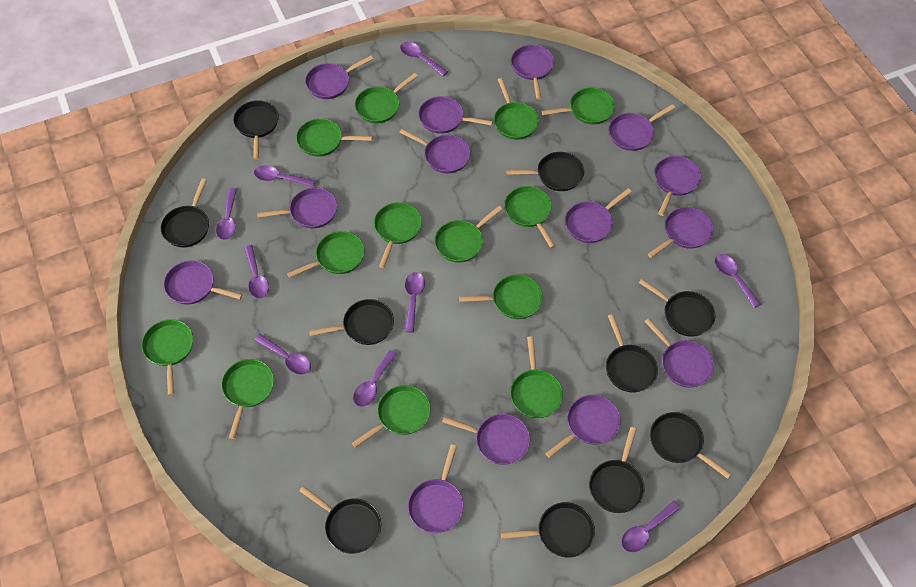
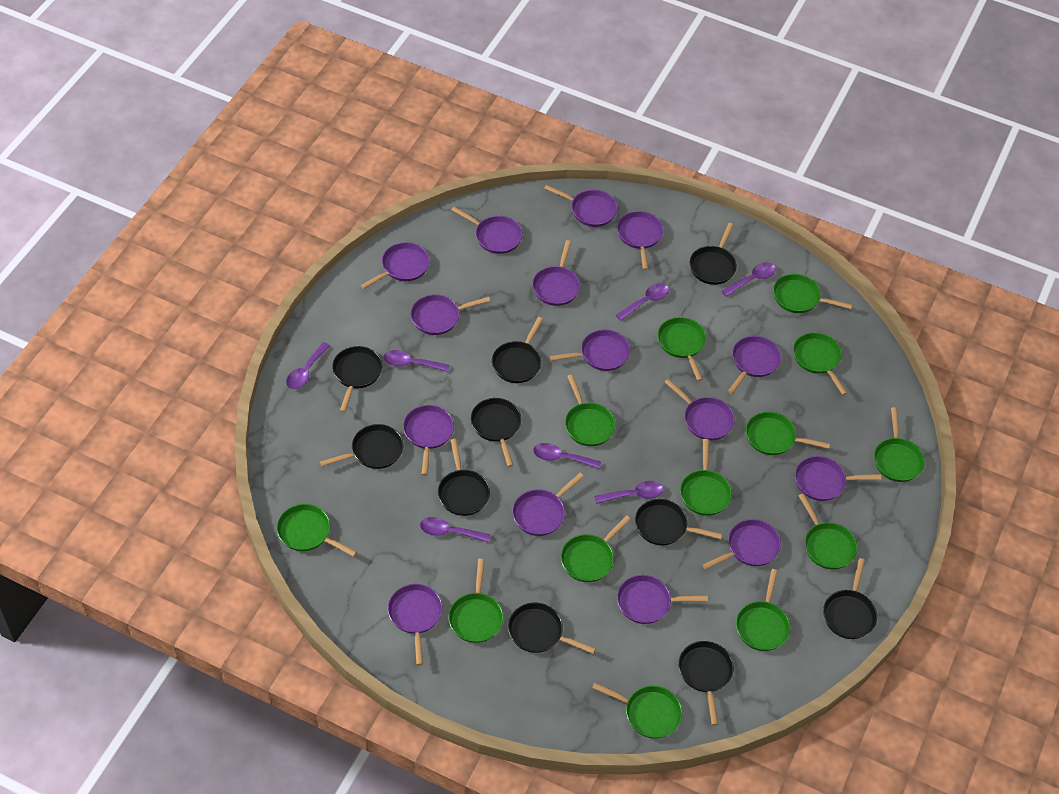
purple pan: 14 -> 15
purple spoon: 9 -> 7

